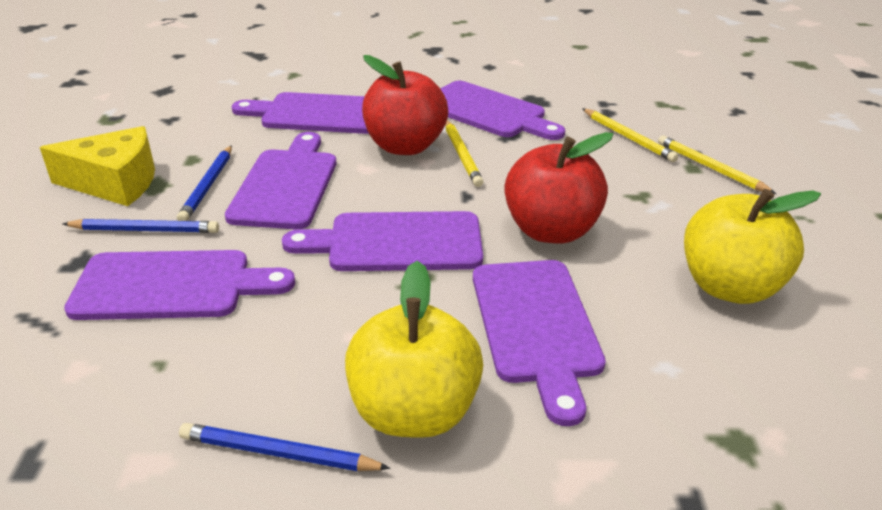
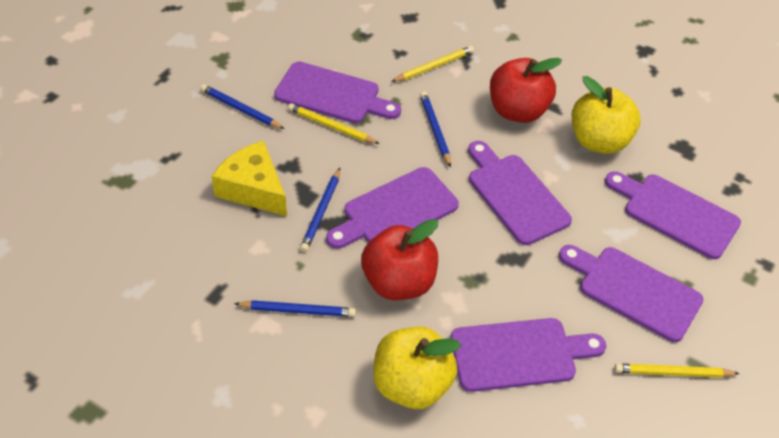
blue pencil: 3 -> 4

